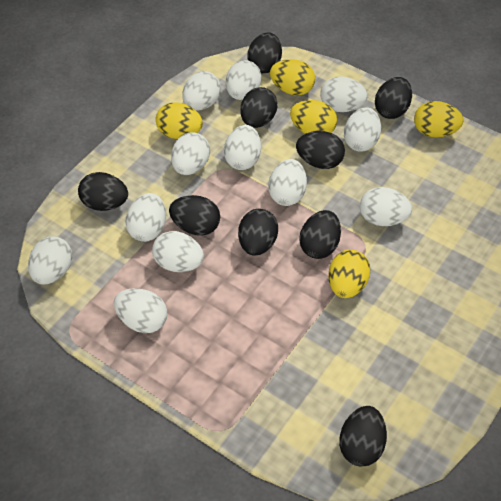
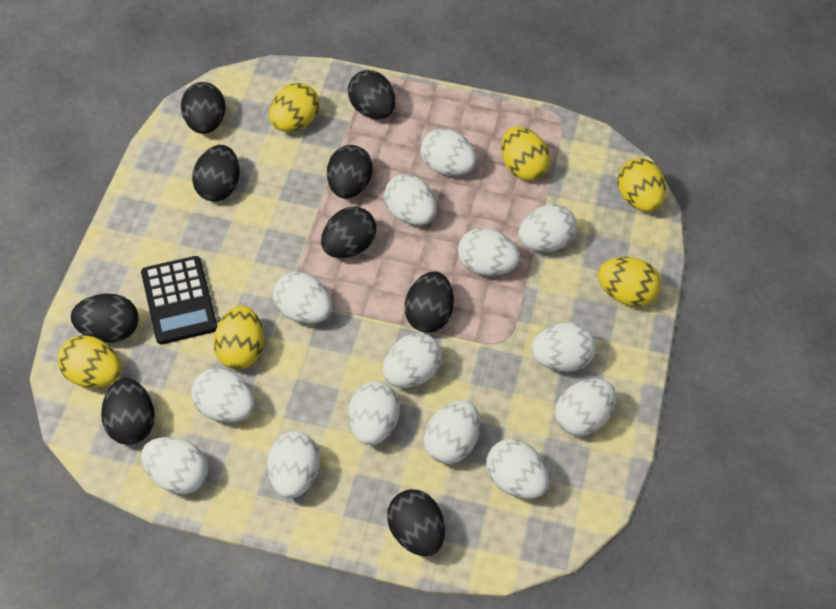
black calculator: 0 -> 1
white egg: 12 -> 14
yellow egg: 5 -> 6

